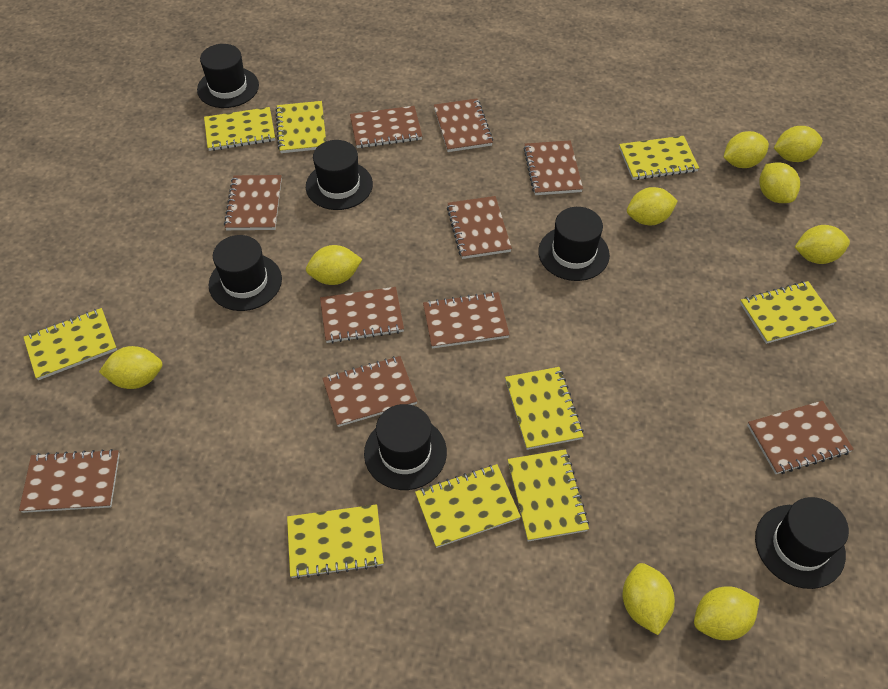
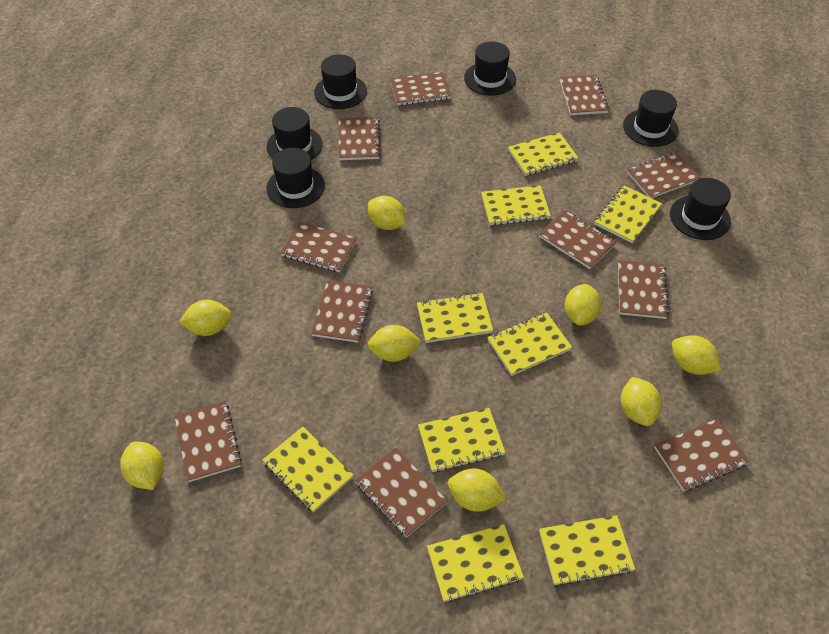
brown notebook: 10 -> 11
yellow lemon: 9 -> 8

